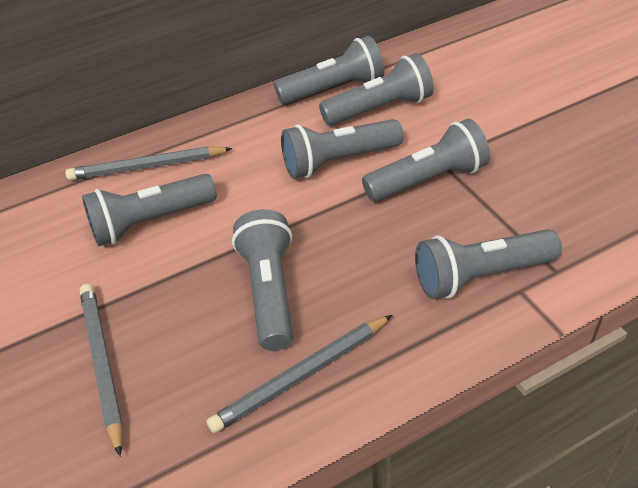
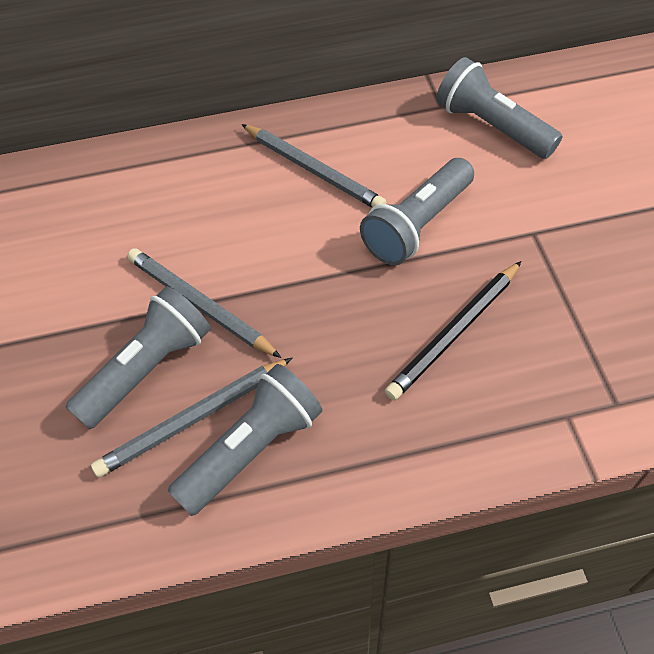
black pencil: 0 -> 1
grey flashlight: 7 -> 4

